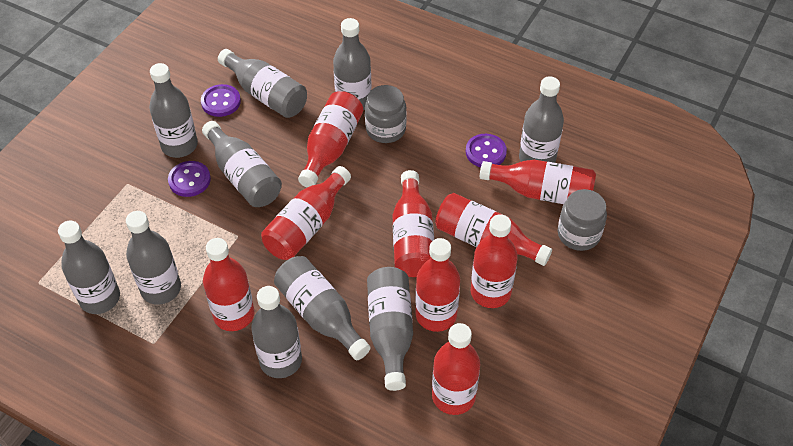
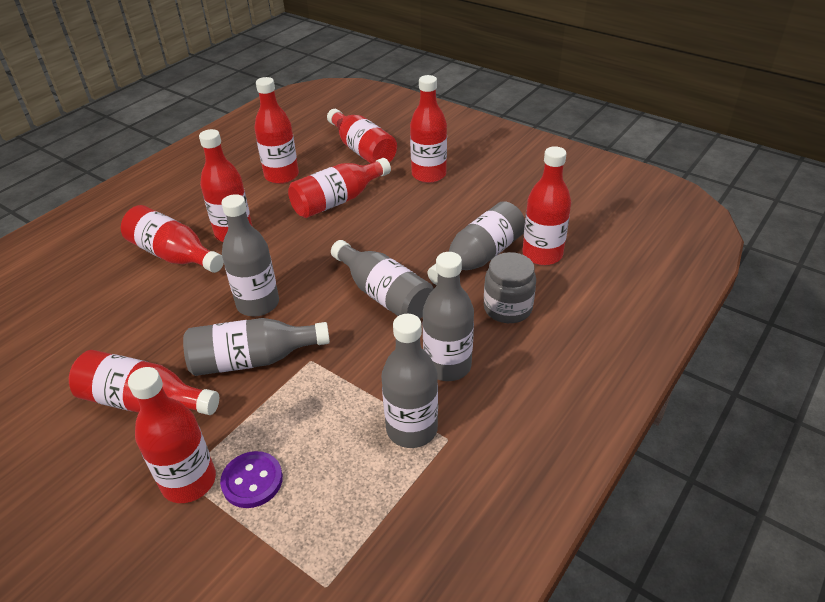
grey bottle: 10 -> 6
grey jar: 2 -> 1
purple button: 3 -> 1

